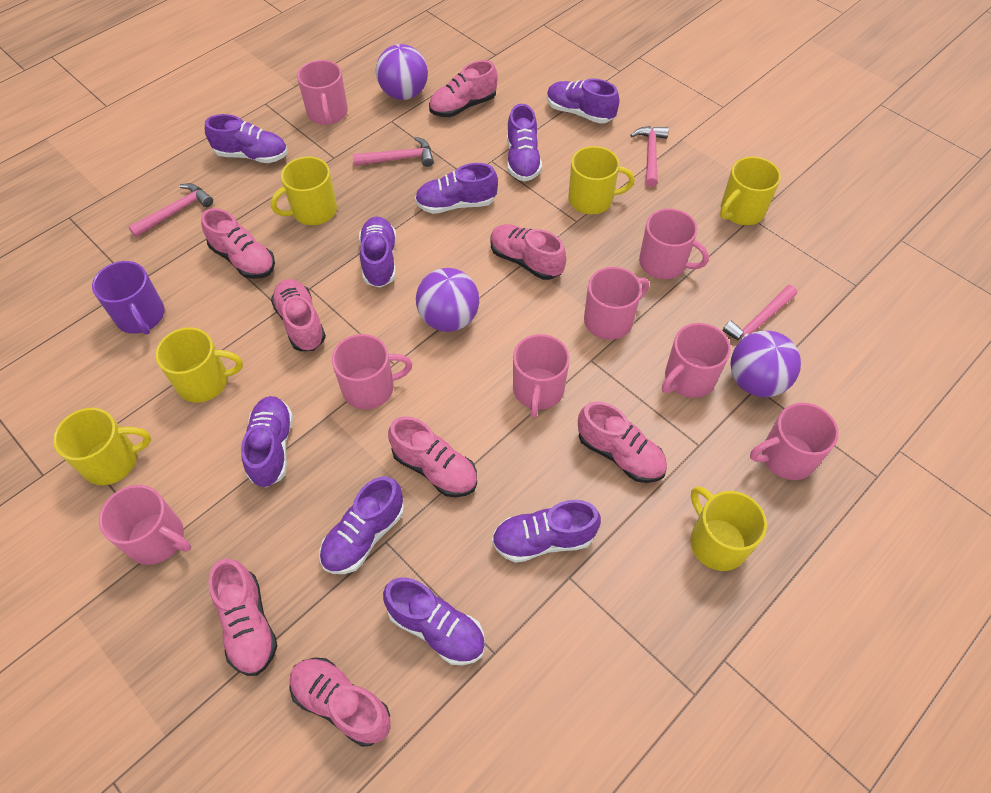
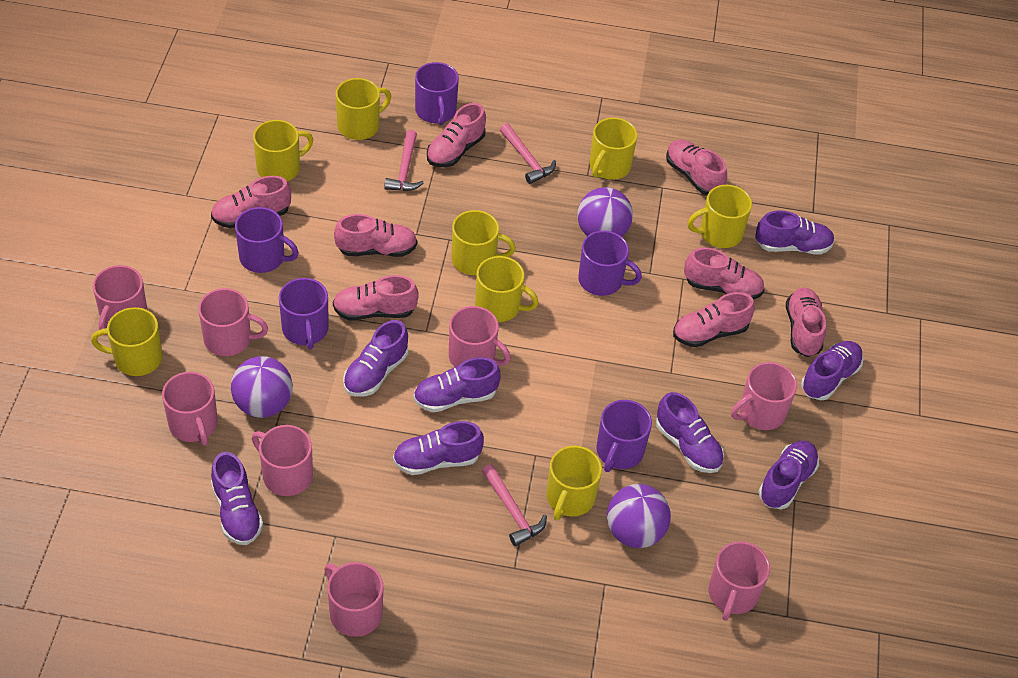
pink hammer: 4 -> 3
purple mug: 1 -> 5
purple shoe: 9 -> 8
yellow mug: 6 -> 8

